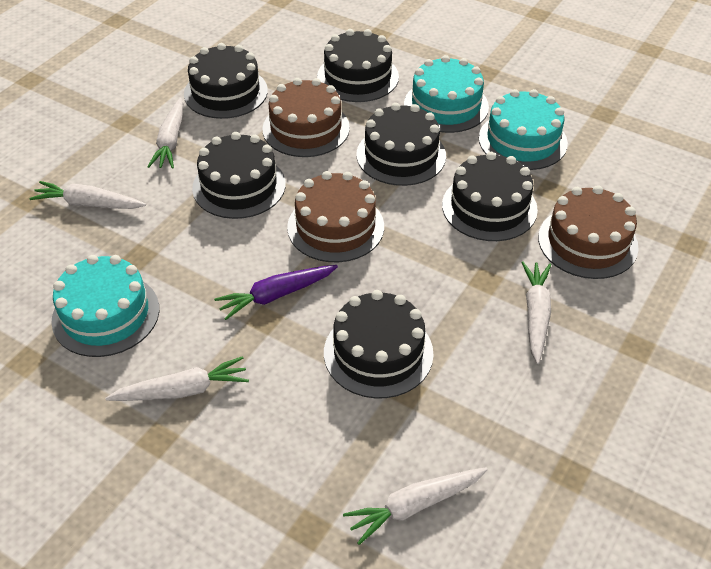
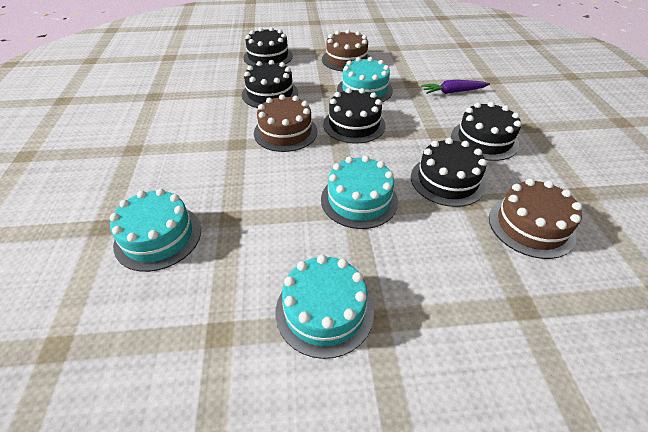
black cake: 6 -> 5
turquoise cake: 3 -> 4
white carrot: 5 -> 0

